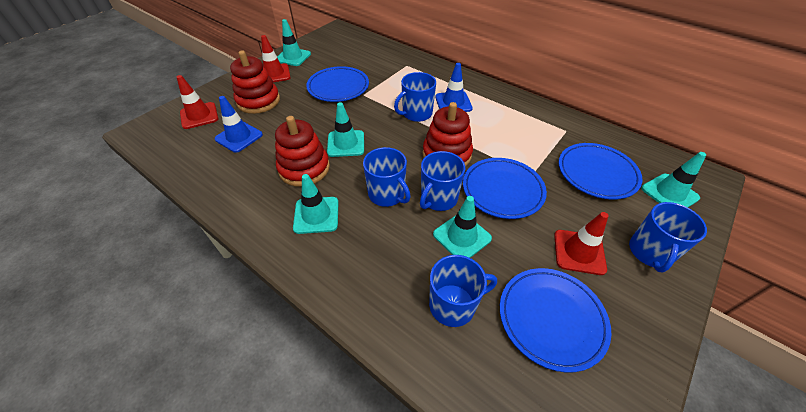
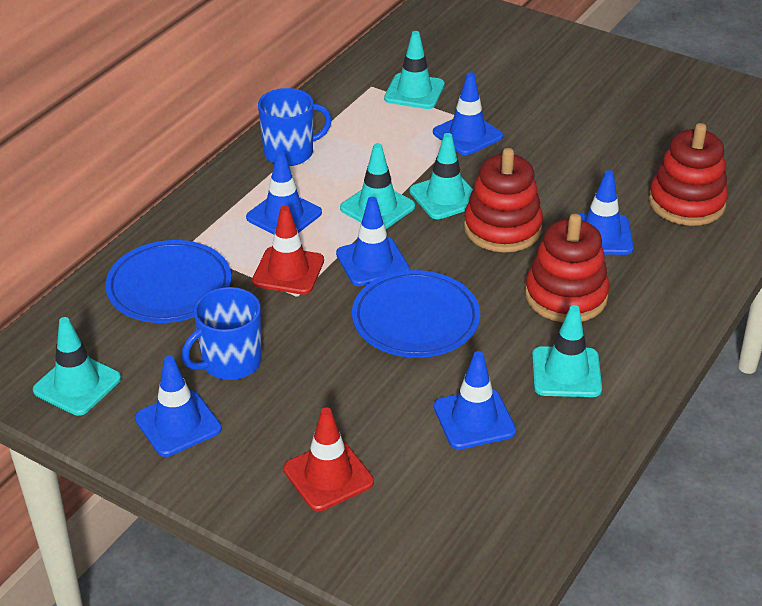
blue mug: 5 -> 2
blue plate: 4 -> 2
blue traffic cone: 2 -> 6
red traffic cone: 3 -> 2

